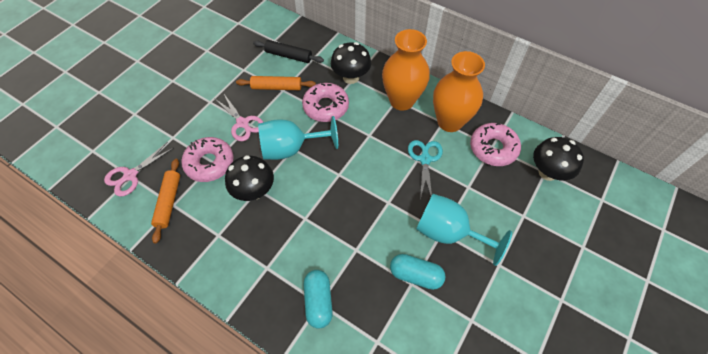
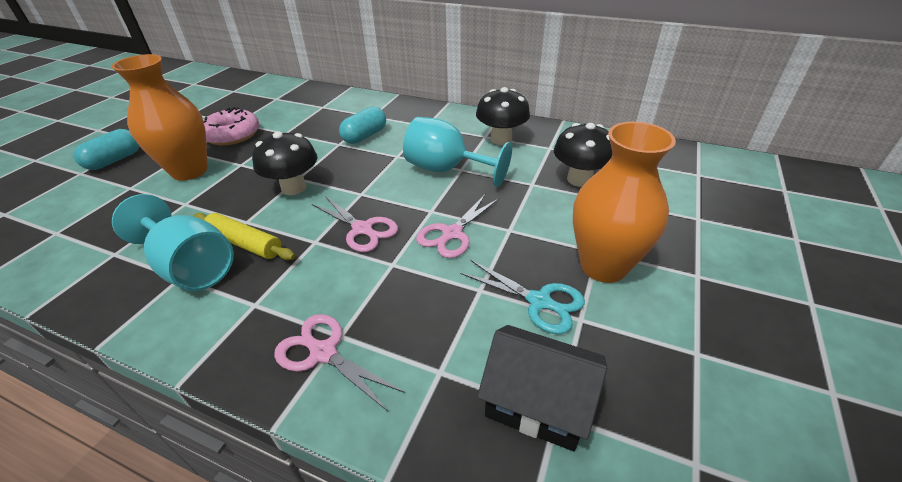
black house: 0 -> 1
black rolling pin: 1 -> 0
orange rolling pin: 2 -> 0
pink donut: 3 -> 1
pink scissors: 2 -> 3
yellow rolling pin: 0 -> 1

